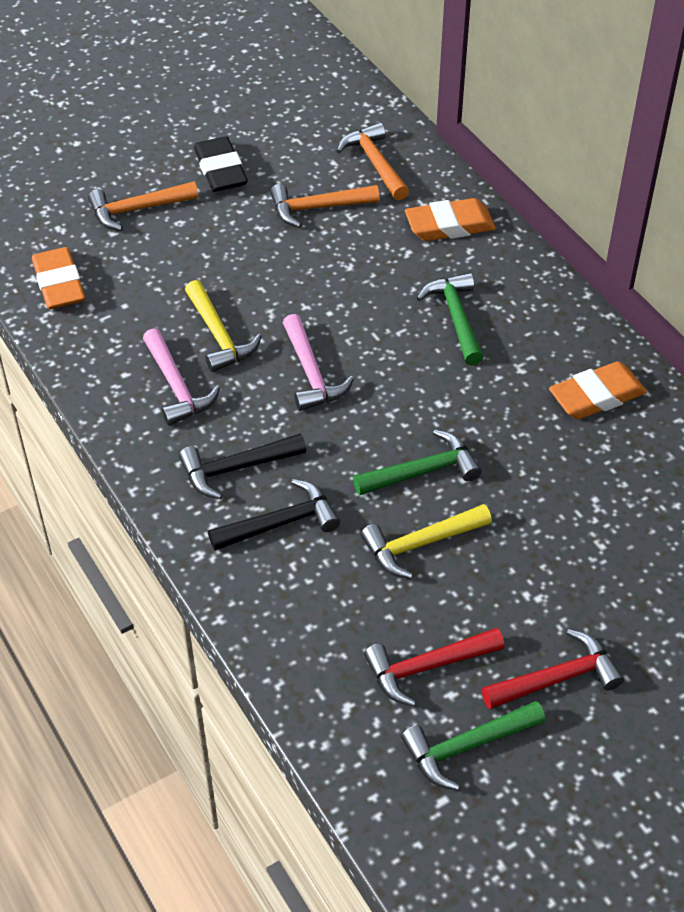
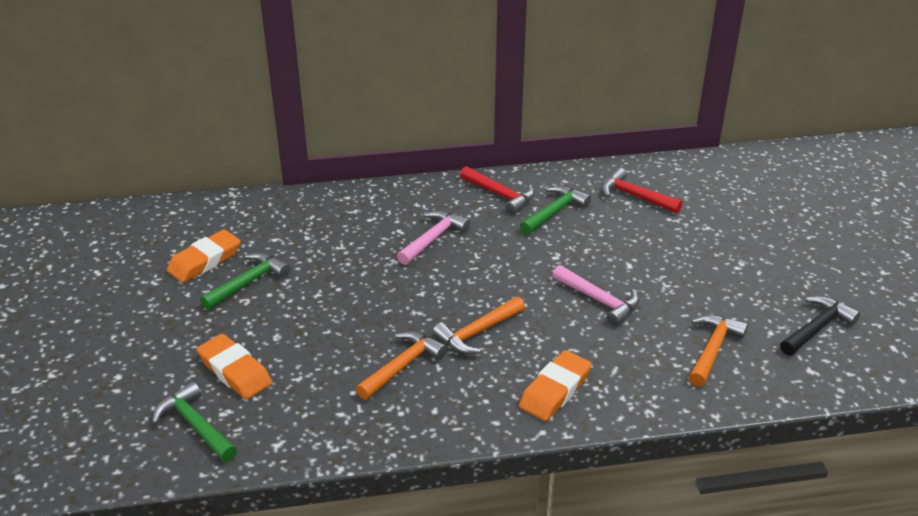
black eraser: 1 -> 0
black hammer: 2 -> 1
yellow hammer: 2 -> 0

